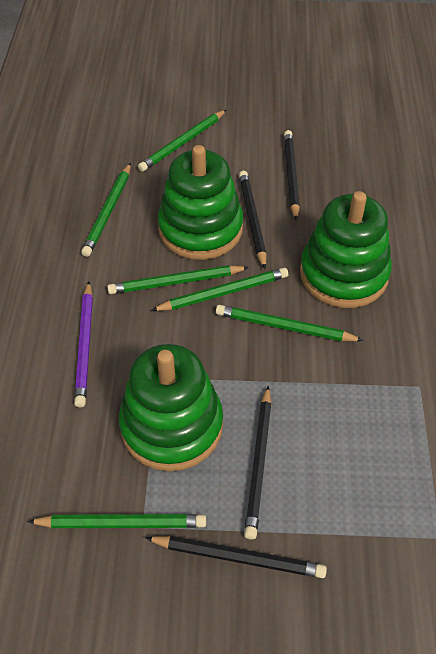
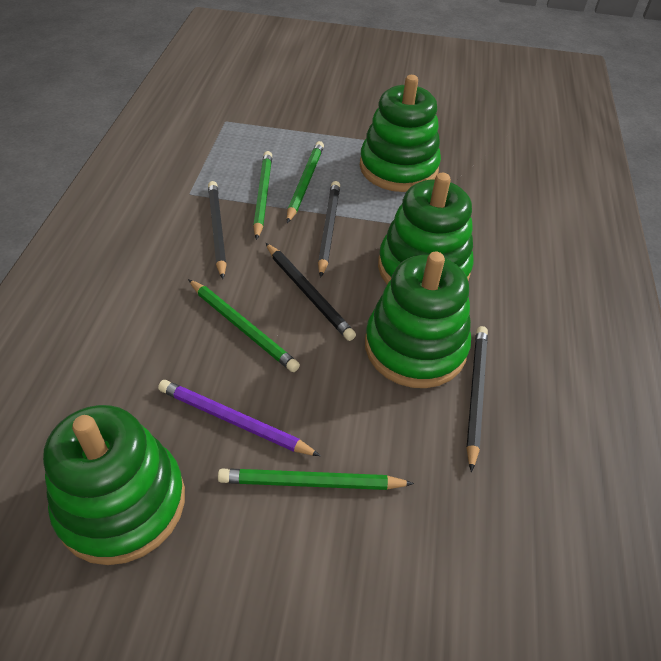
green pencil: 6 -> 4
green stacking toy: 3 -> 4

